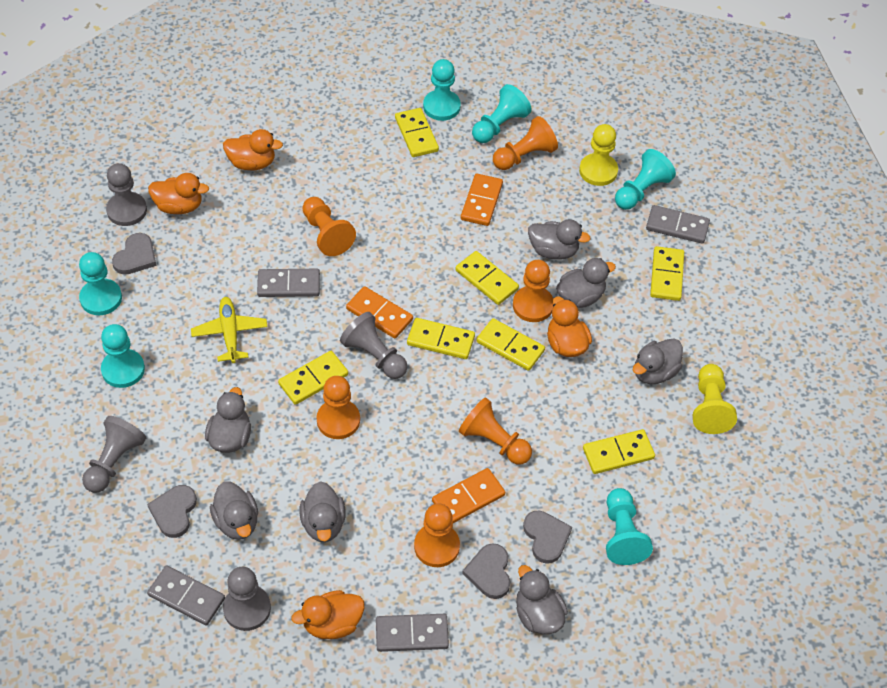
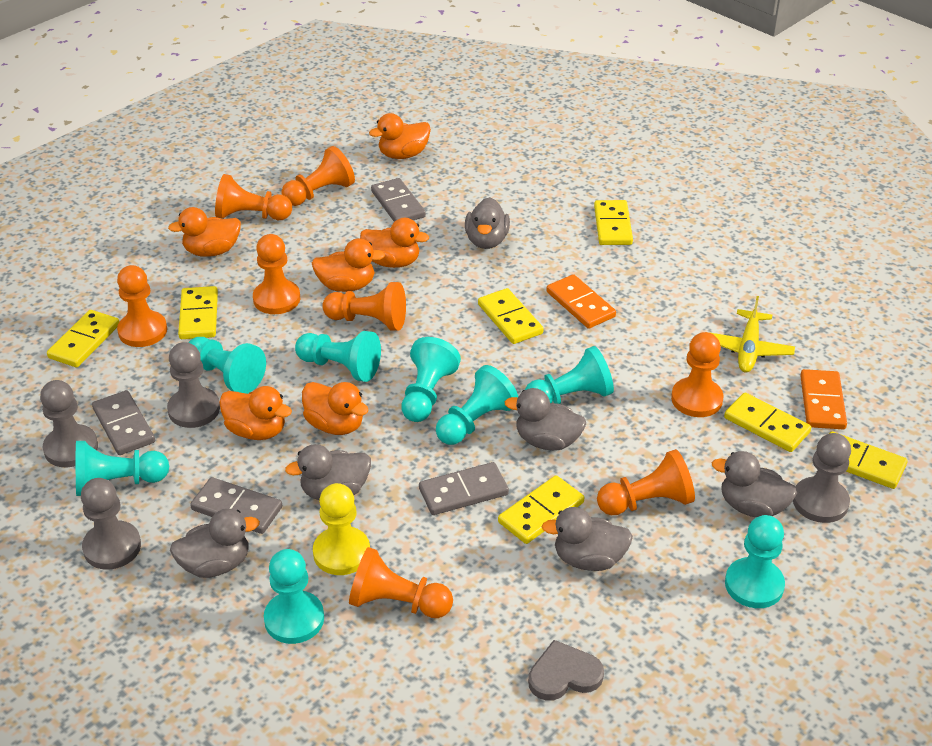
grey duck: 7 -> 6
grey heart: 4 -> 1
orange domino: 3 -> 2
orange duck: 4 -> 6
orange pawn: 6 -> 8
turquoise pawn: 6 -> 8
yellow pawn: 2 -> 1

